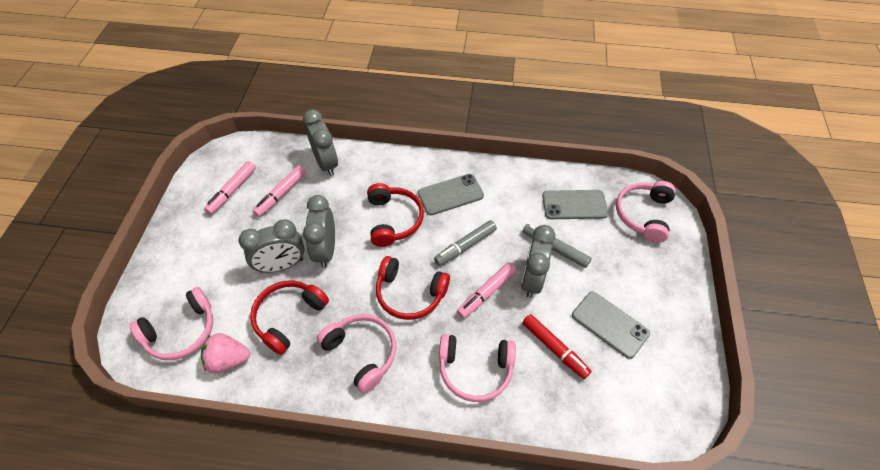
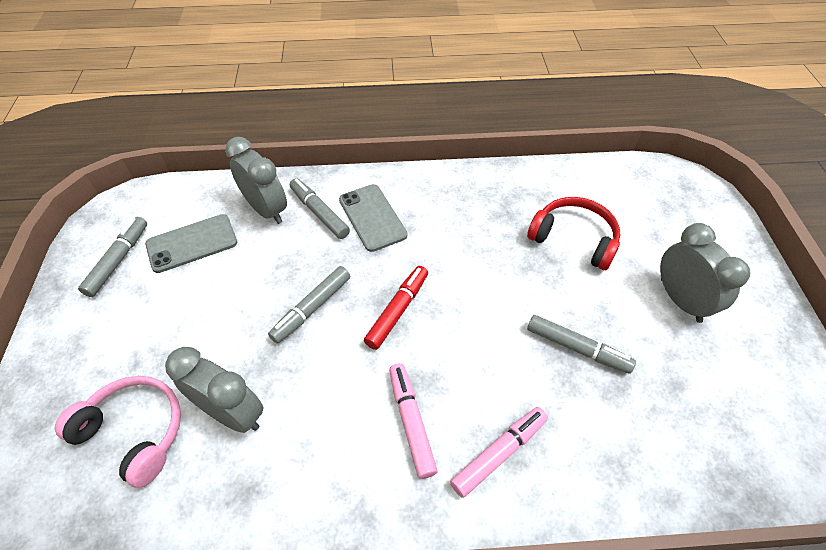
grey clock: 4 -> 3
grey marker: 2 -> 4
grey phone: 3 -> 2
pink headphones: 4 -> 1
pink marker: 3 -> 2
pink strawberry: 1 -> 0
red headphones: 3 -> 1

